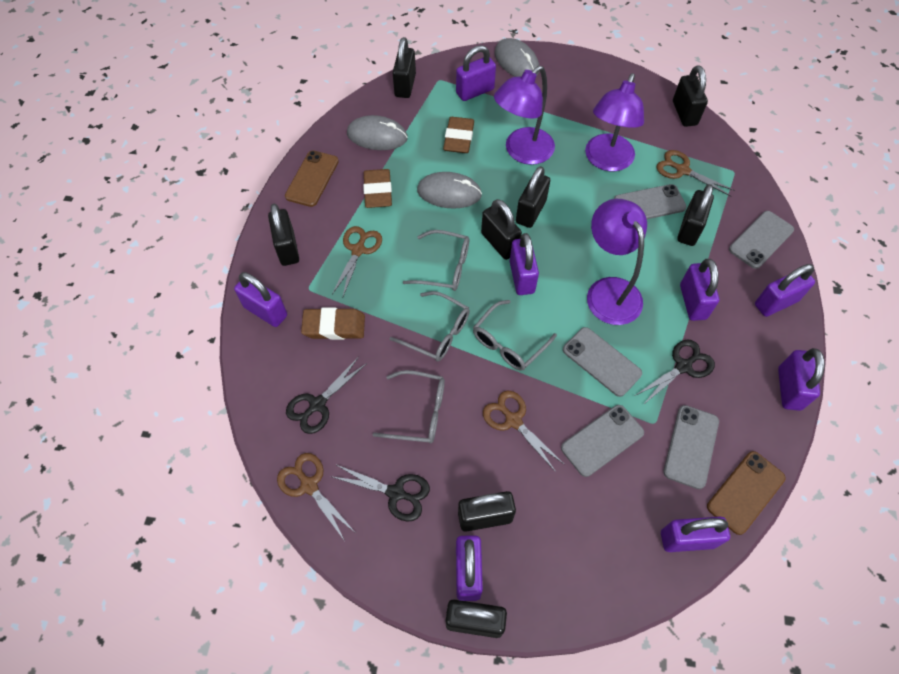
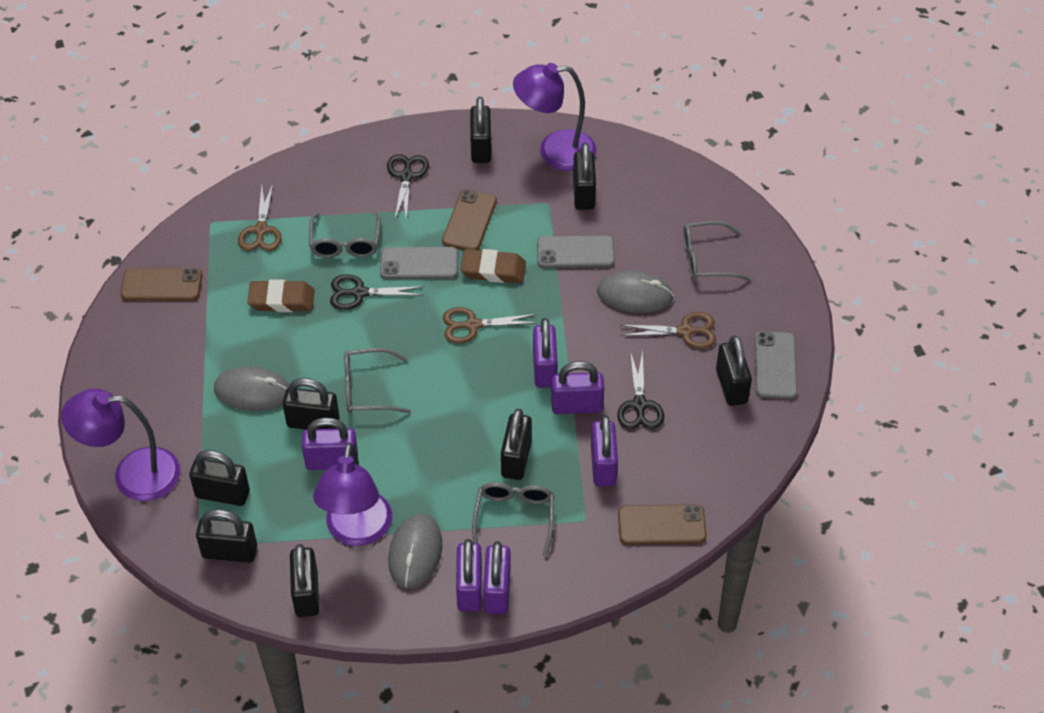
brown eraser: 3 -> 2
brown phone: 2 -> 3
brown scissors: 4 -> 3
grey phone: 5 -> 3
purple padlock: 8 -> 6

